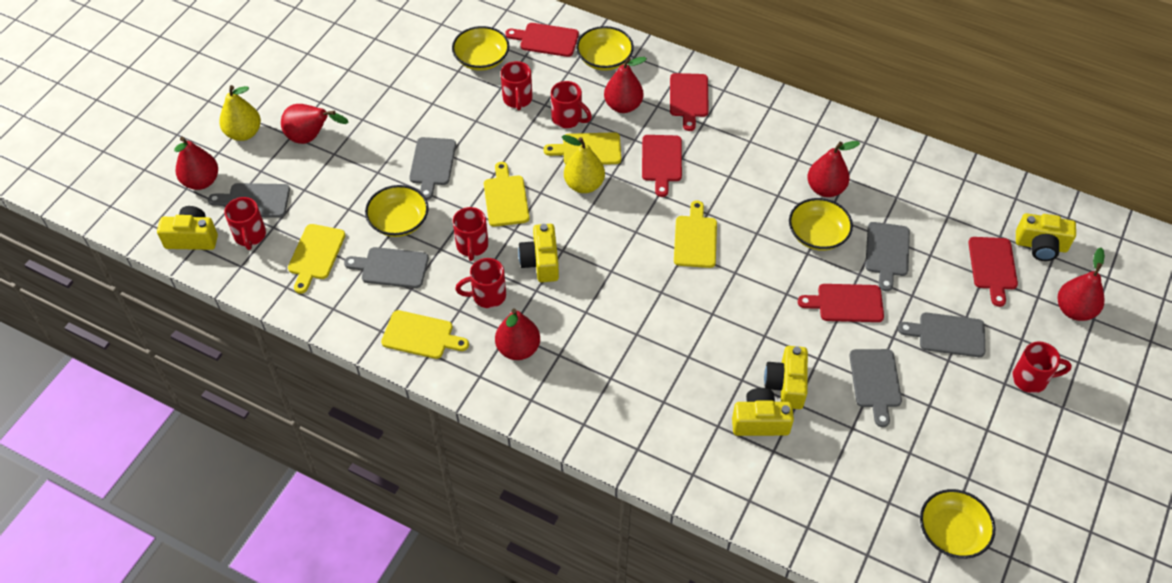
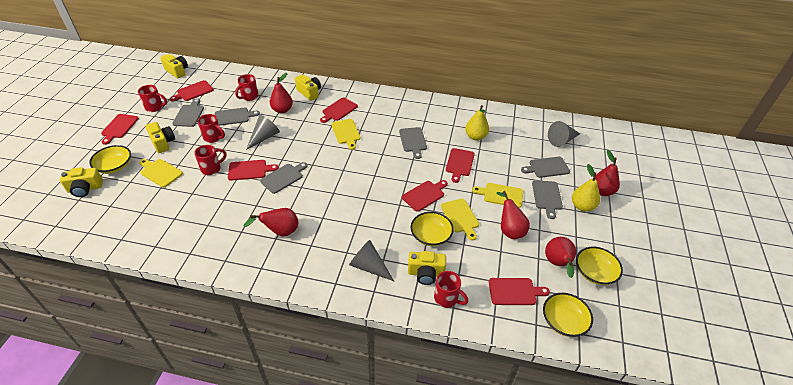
grey cone: 0 -> 3
red cutting board: 5 -> 7
red mug: 6 -> 5
red pear: 6 -> 5
yellow bowl: 5 -> 4
yellow cutting board: 5 -> 4

